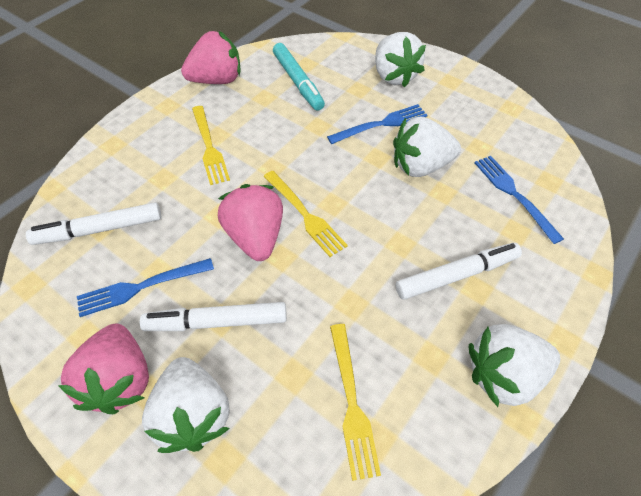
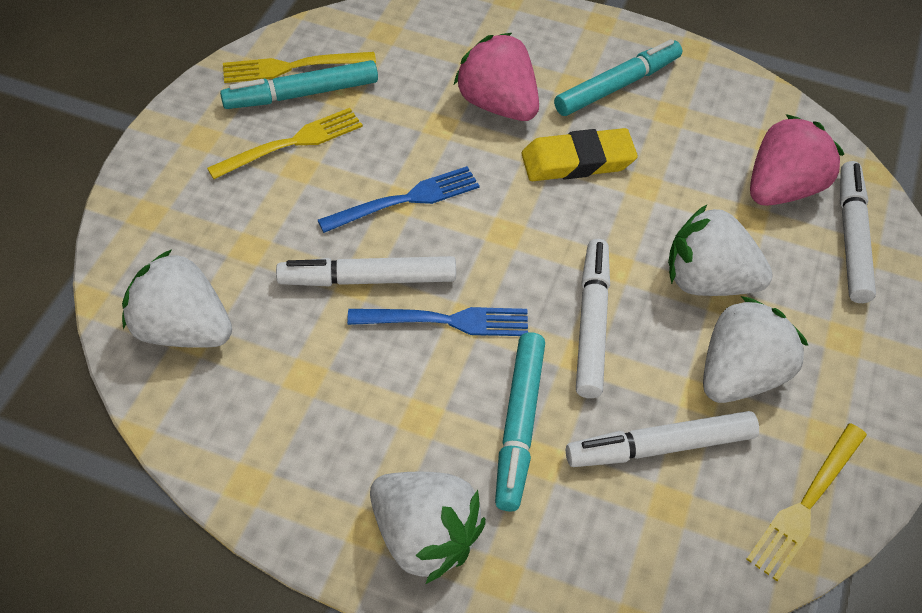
blue fork: 3 -> 2
pink strawberry: 3 -> 2
turquoise marker: 1 -> 3
white marker: 3 -> 4
yellow eraser: 0 -> 1

